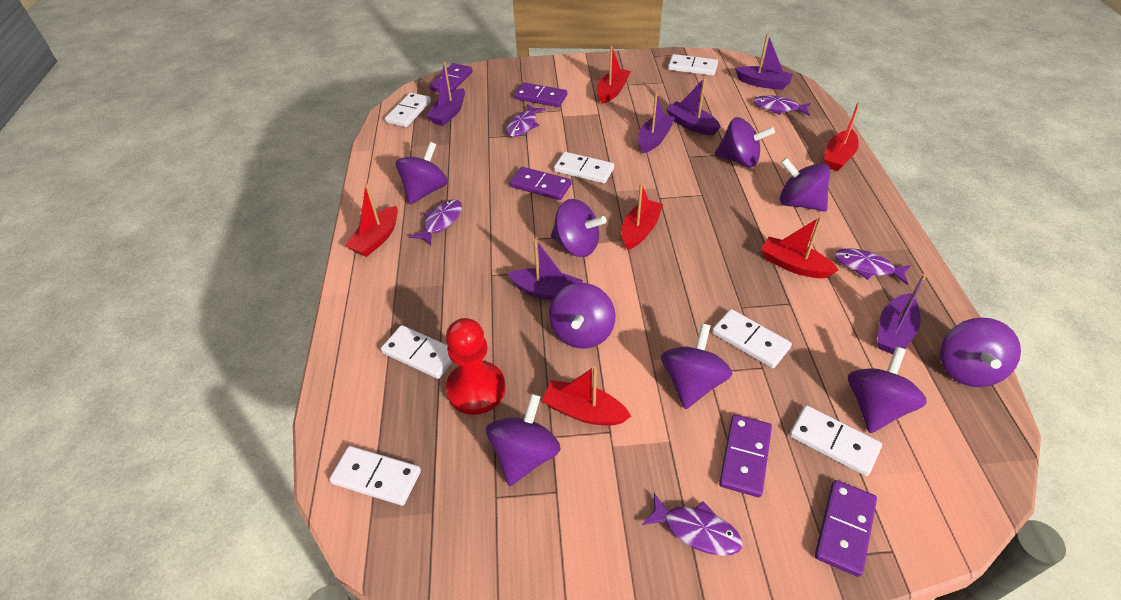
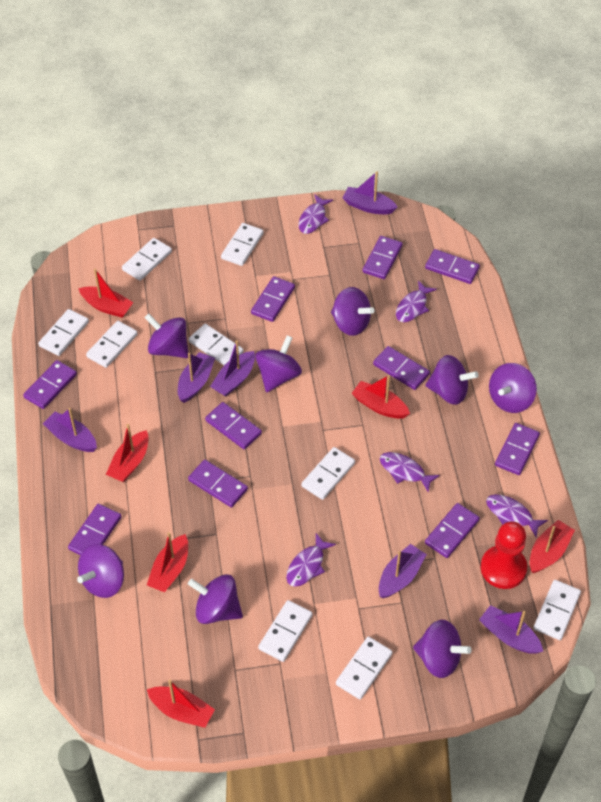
purple domino: 5 -> 10
purple spinning top: 9 -> 8
white domino: 7 -> 9

